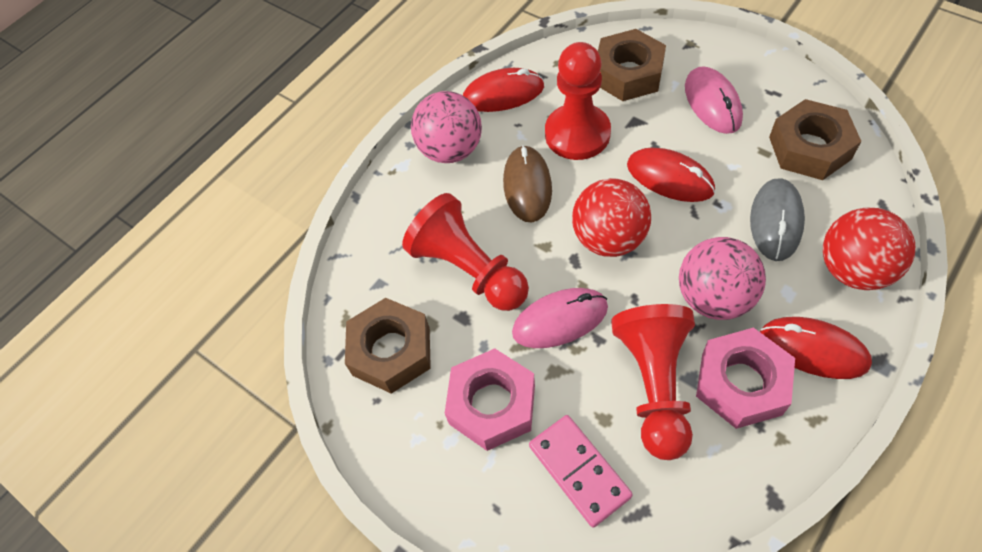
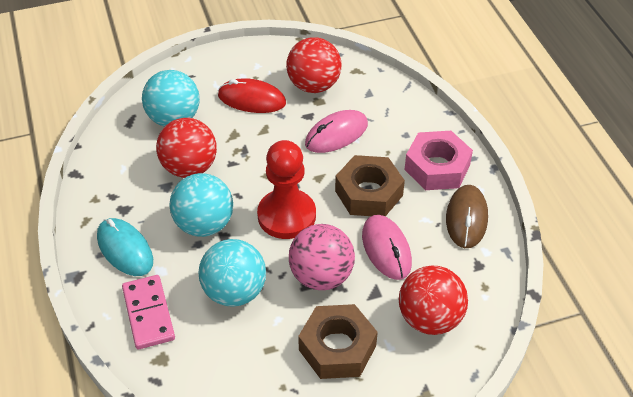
brown nut: 3 -> 2
grey mouse: 1 -> 0
pink ball: 2 -> 1
pink nut: 2 -> 1
red ball: 2 -> 3
red mouse: 3 -> 1
red pawn: 3 -> 1
turquoise ball: 0 -> 3
turquoise mouse: 0 -> 1

